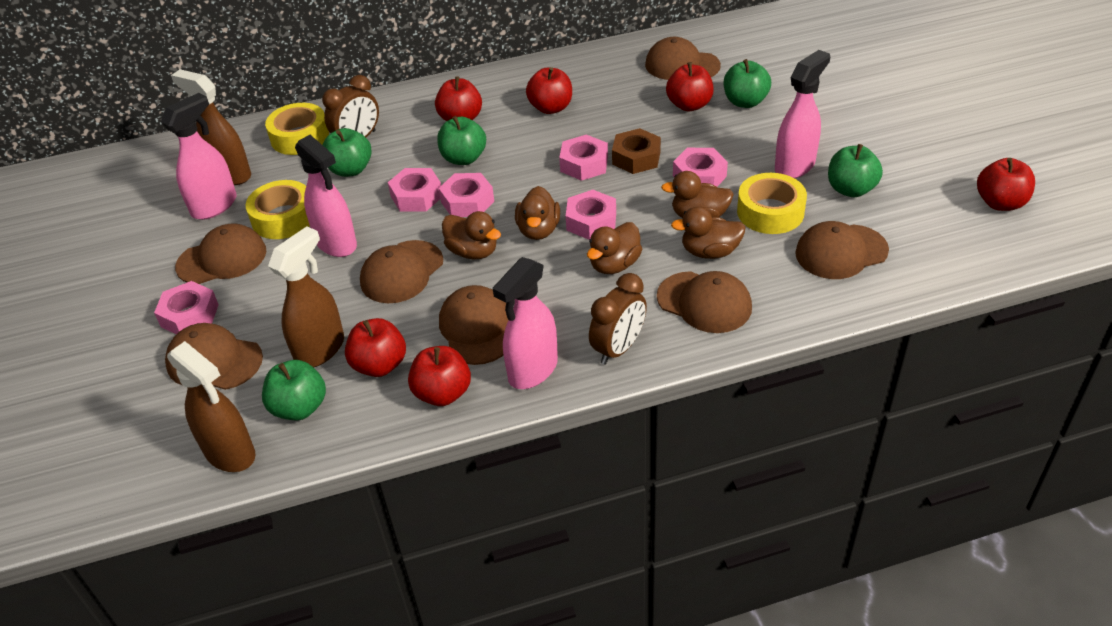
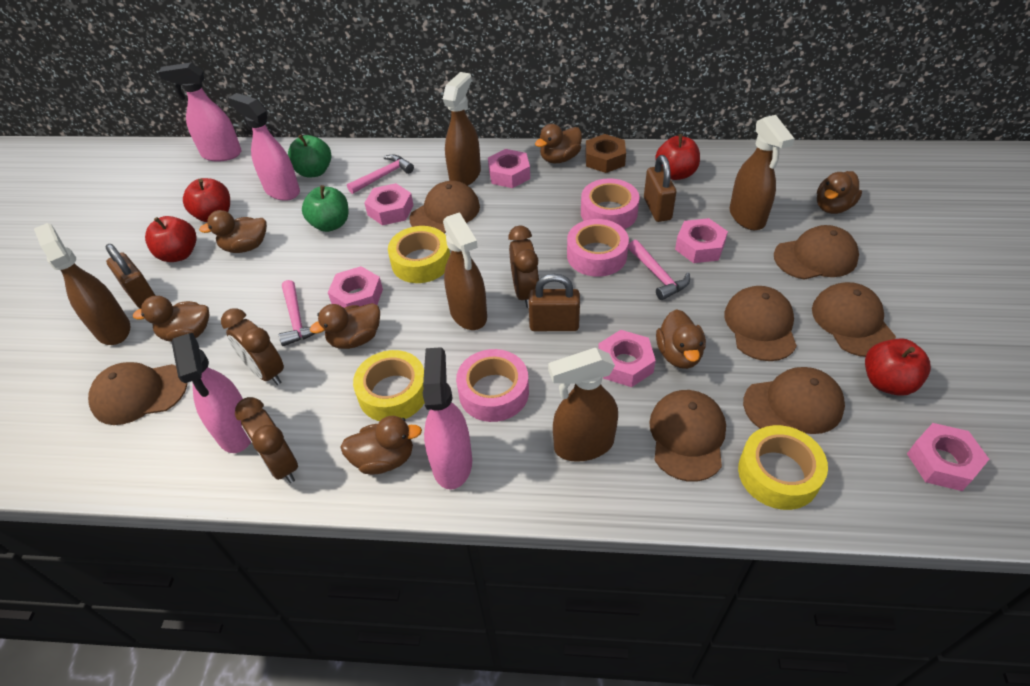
brown clock: 2 -> 3
brown duck: 5 -> 7
brown padlock: 0 -> 3
brown spray bottle: 3 -> 5
green apple: 5 -> 2
pink hammer: 0 -> 3
pink tape: 0 -> 3
red apple: 6 -> 4

